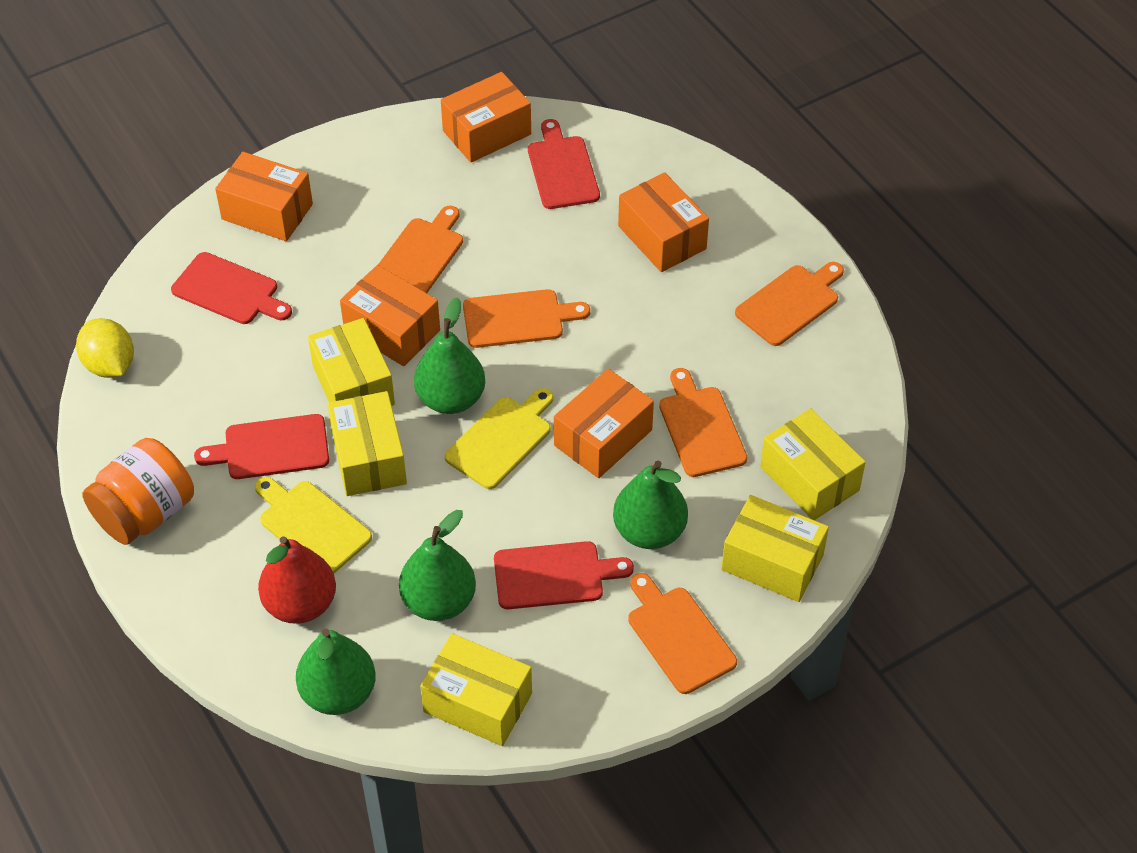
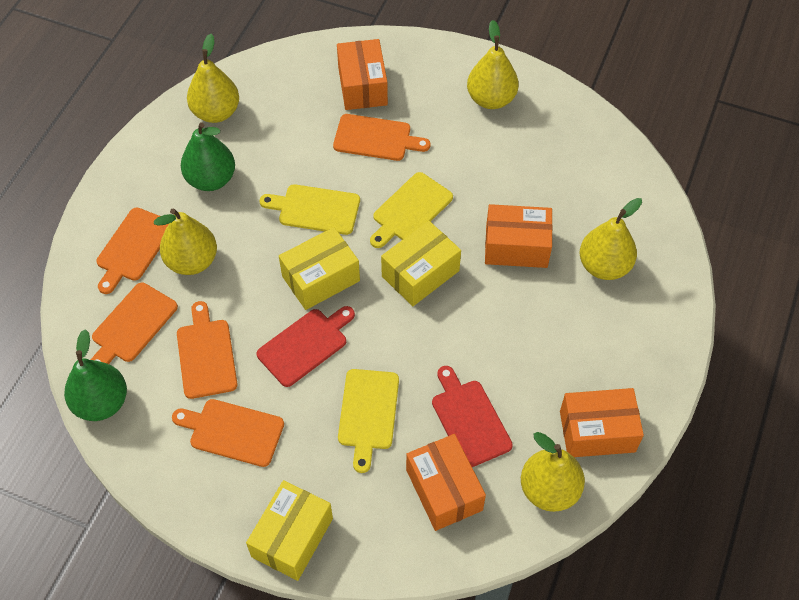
green pear: 4 -> 2
orange box: 5 -> 4
orange jar: 1 -> 0
red cutting board: 4 -> 2
red pear: 1 -> 0
yellow box: 5 -> 3
yellow cutting board: 2 -> 3
yellow lemon: 1 -> 0
yellow pear: 0 -> 5

